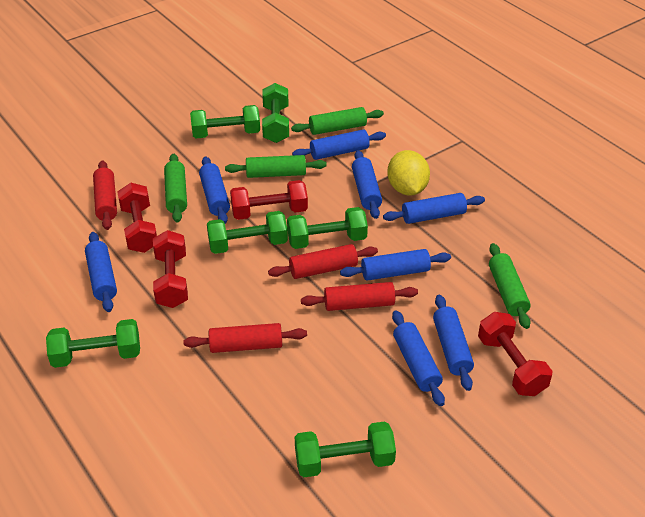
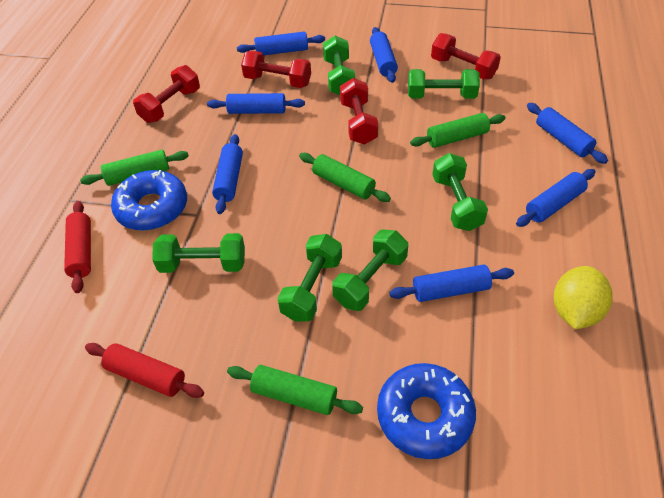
blue donut: 0 -> 2
blue rolling pin: 8 -> 7
red rolling pin: 4 -> 2

